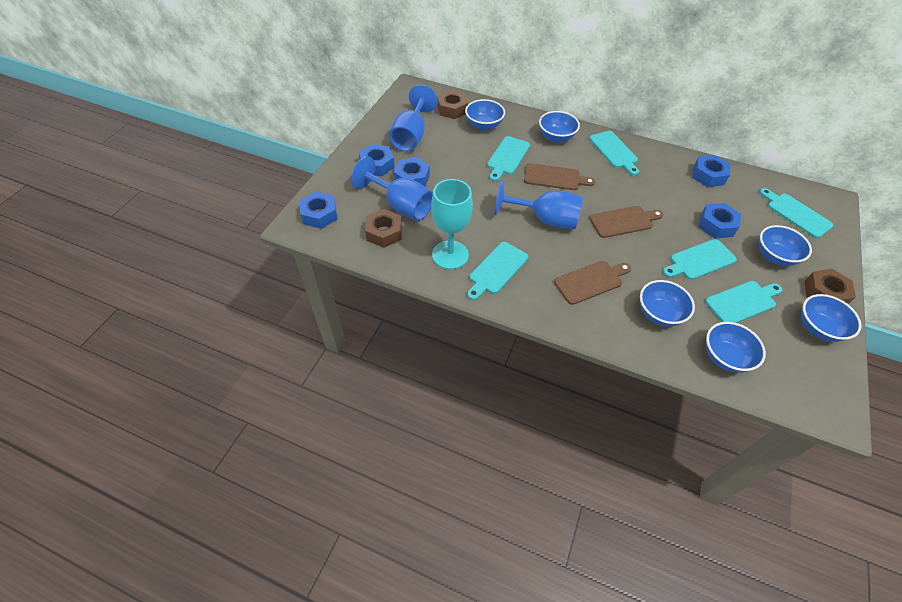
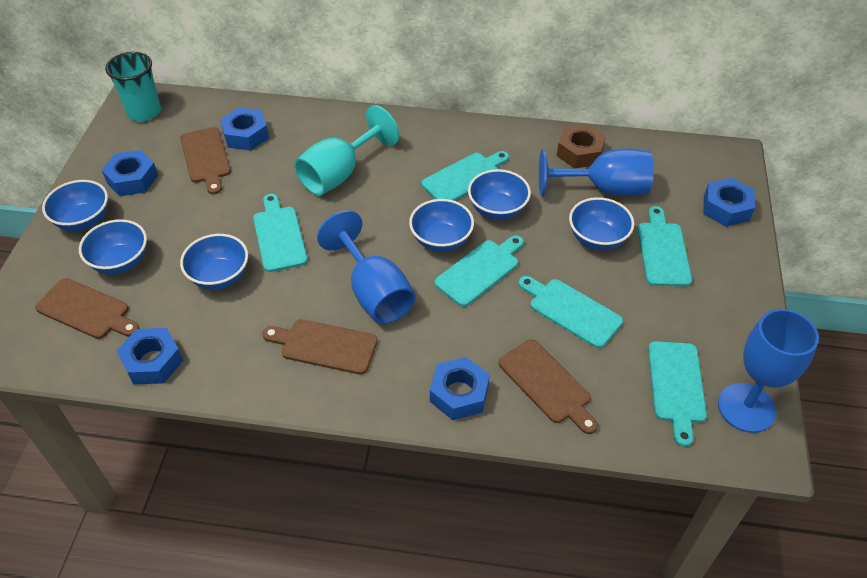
brown cutting board: 3 -> 4
brown nut: 3 -> 1
turquoise cup: 0 -> 1

